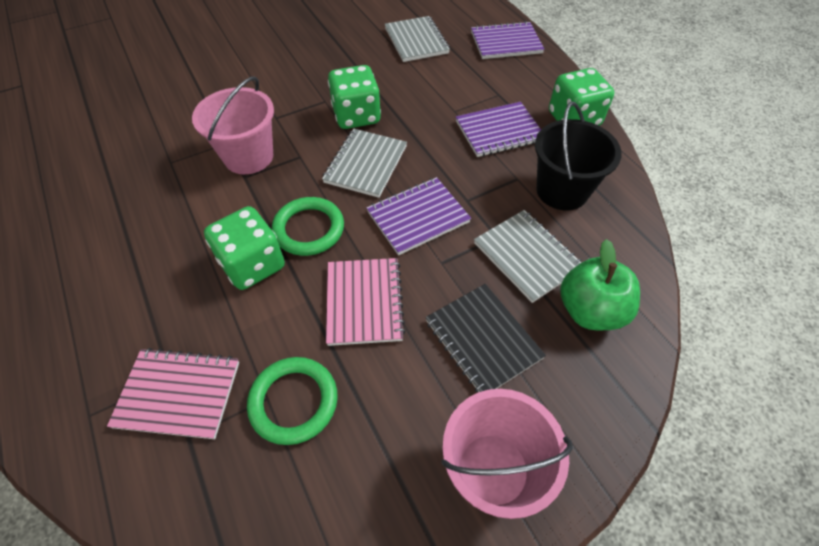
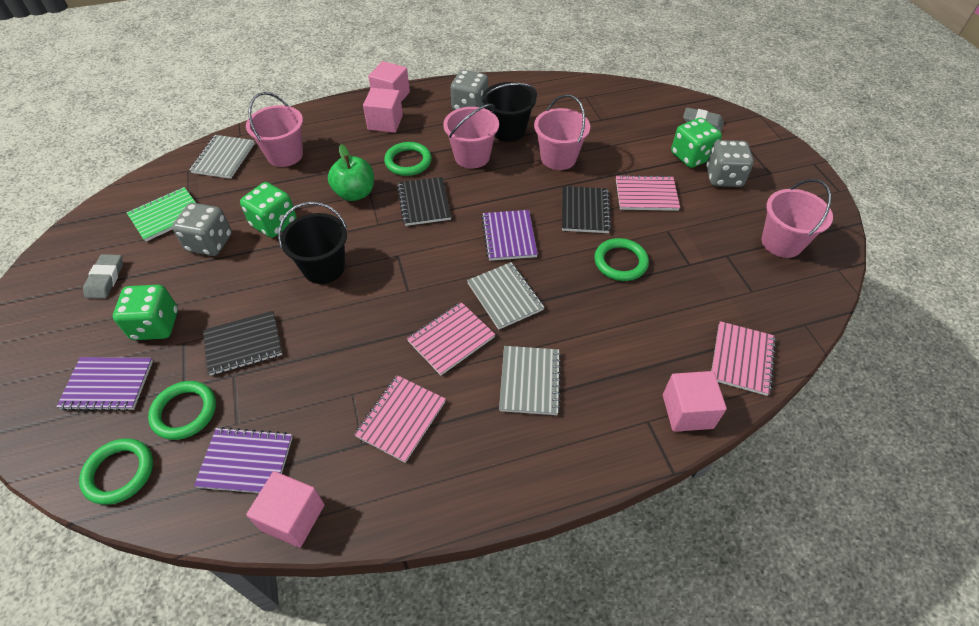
black bucket: 1 -> 2
black notebook: 1 -> 3
green notebook: 0 -> 1
green ring: 2 -> 4
grey dice: 0 -> 3
grey eraser: 0 -> 2
pink bucket: 2 -> 4
pink cube: 0 -> 4
pink notebook: 2 -> 4

